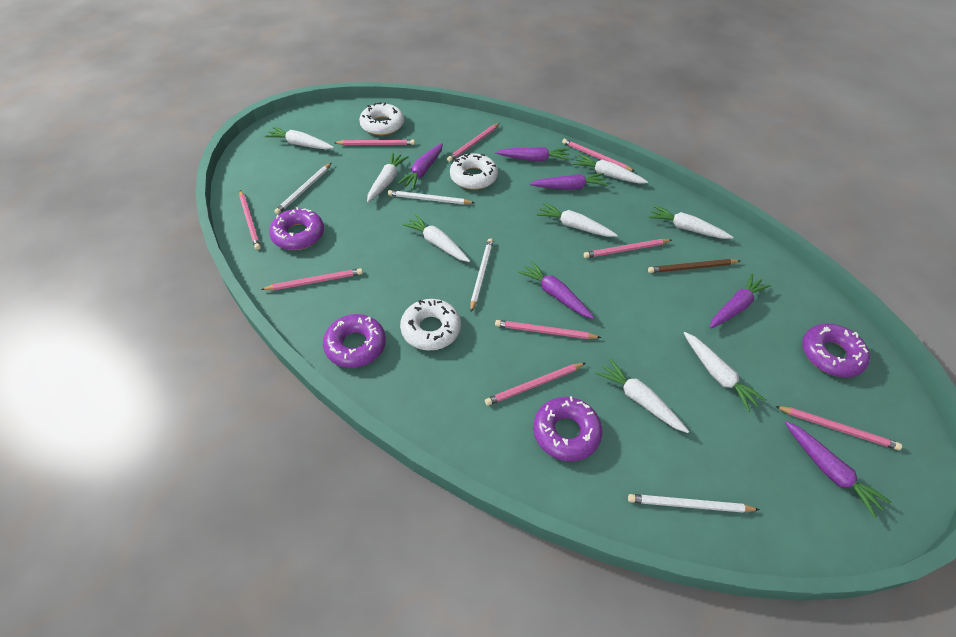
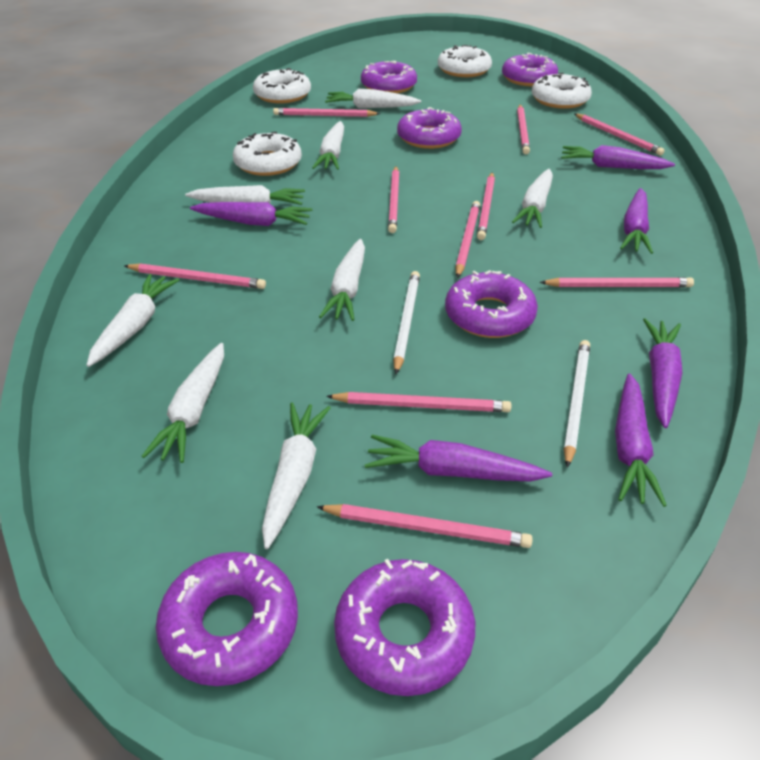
brown pencil: 1 -> 0
pink pencil: 9 -> 10
purple donut: 4 -> 6
white donut: 3 -> 4
white pencil: 4 -> 2

